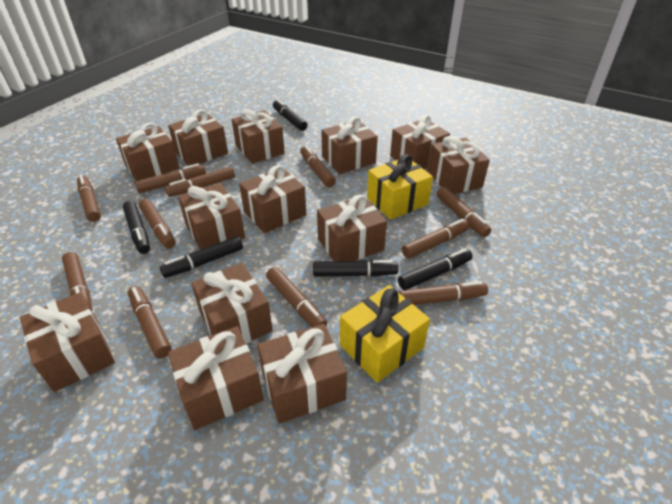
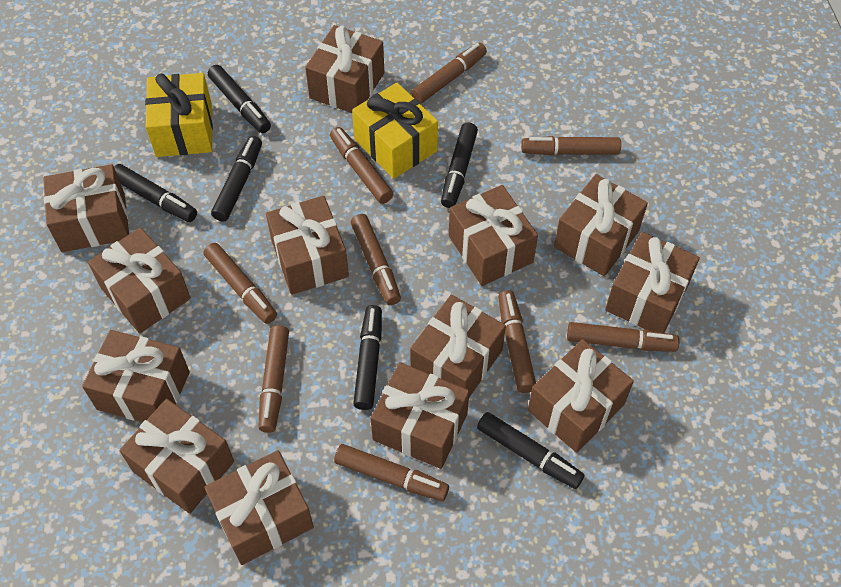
black marker: 5 -> 6
brown marker: 11 -> 9

